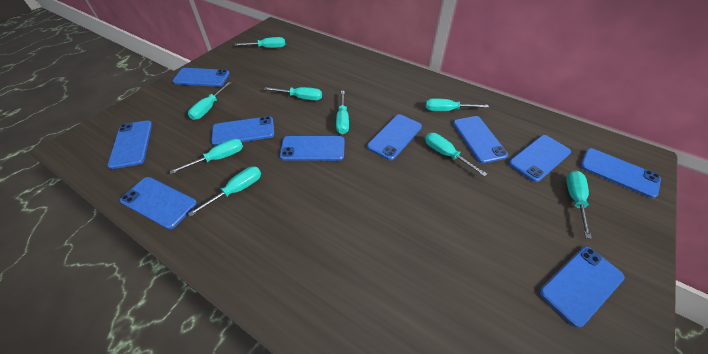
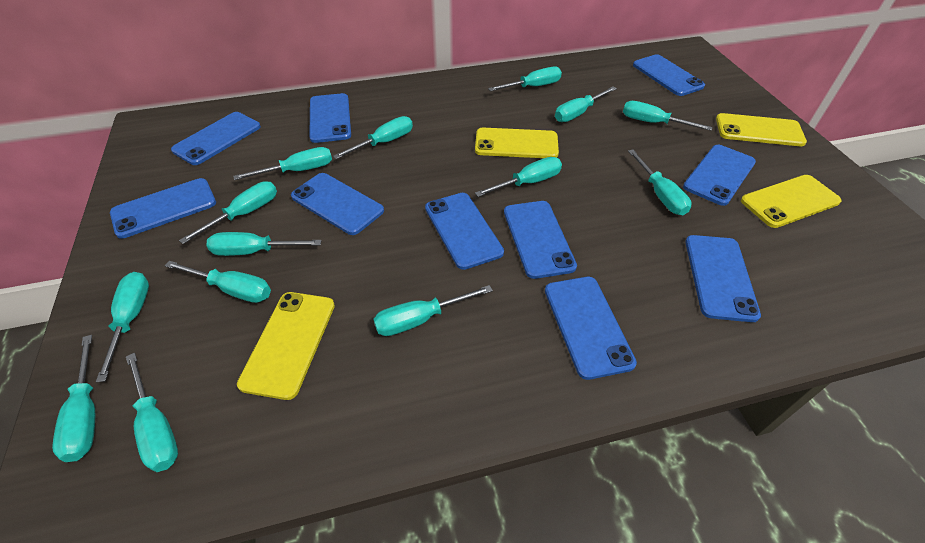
turquoise screwdriver: 9 -> 14
yellow phone: 0 -> 4

